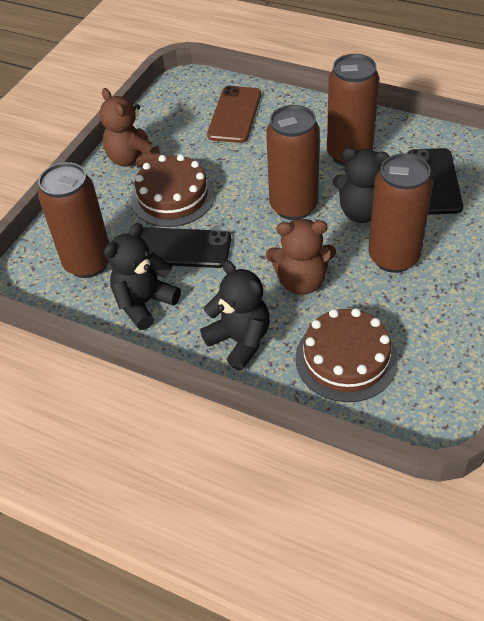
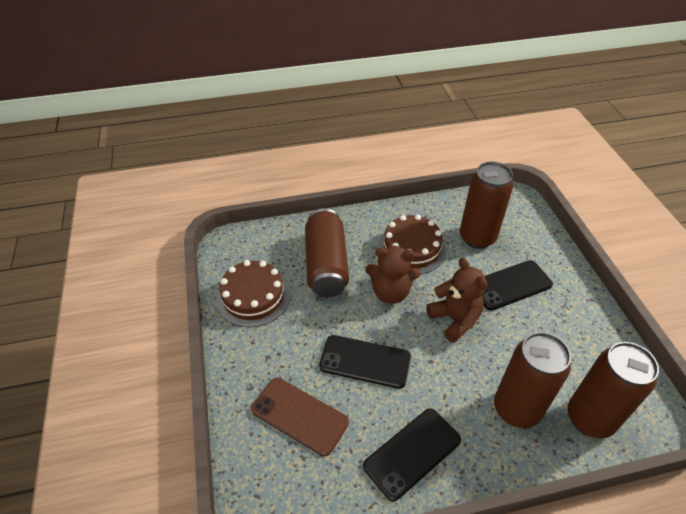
black phone: 2 -> 3
black teddy bear: 3 -> 0

